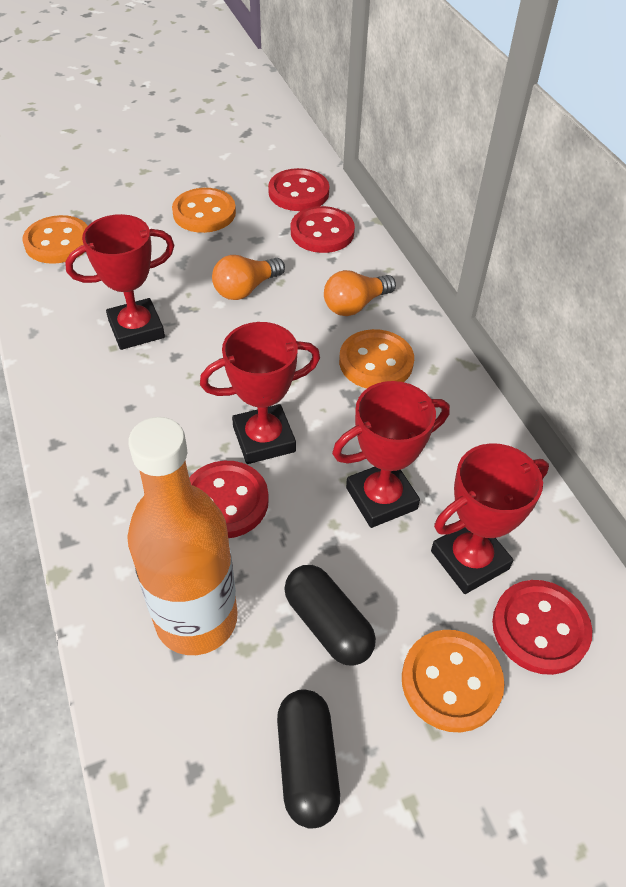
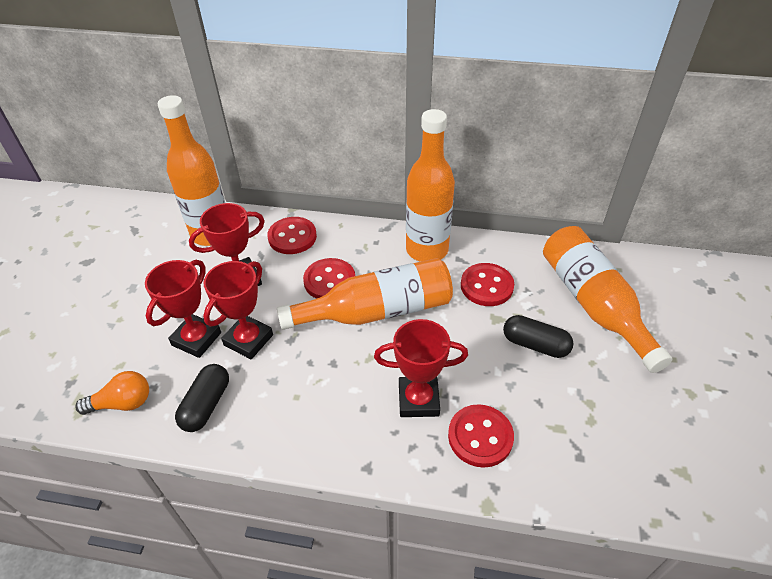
orange bottle: 1 -> 4
orange button: 4 -> 0
orange light bulb: 2 -> 1

